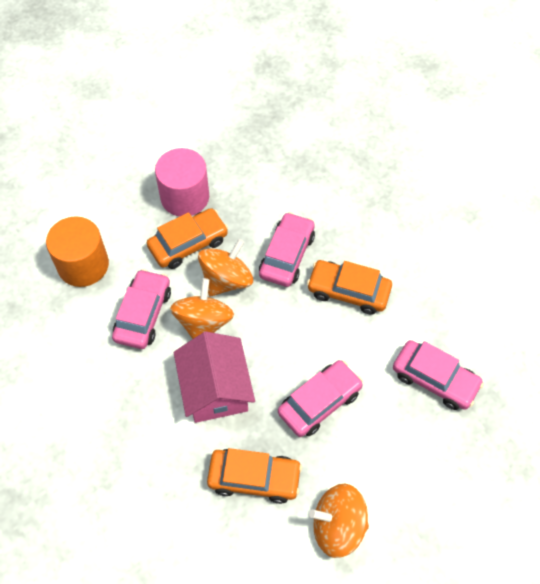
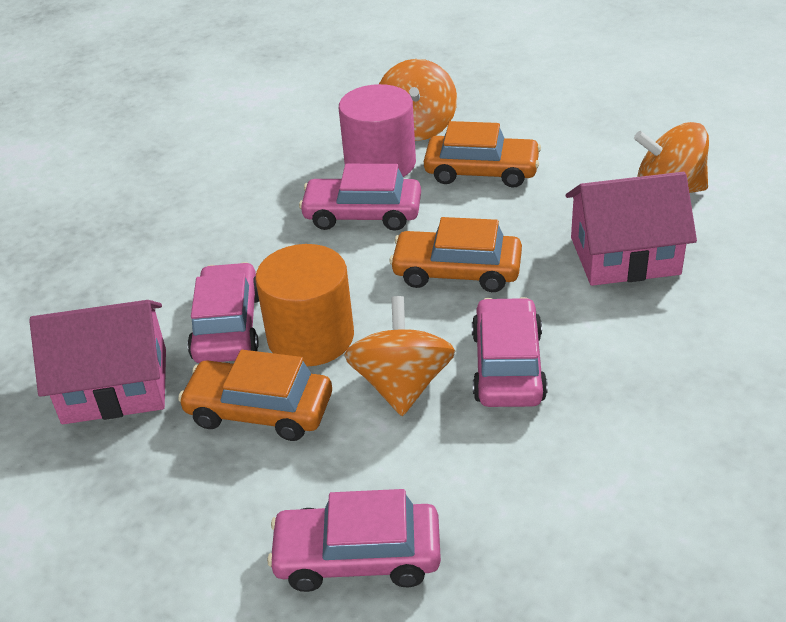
pink house: 1 -> 2

